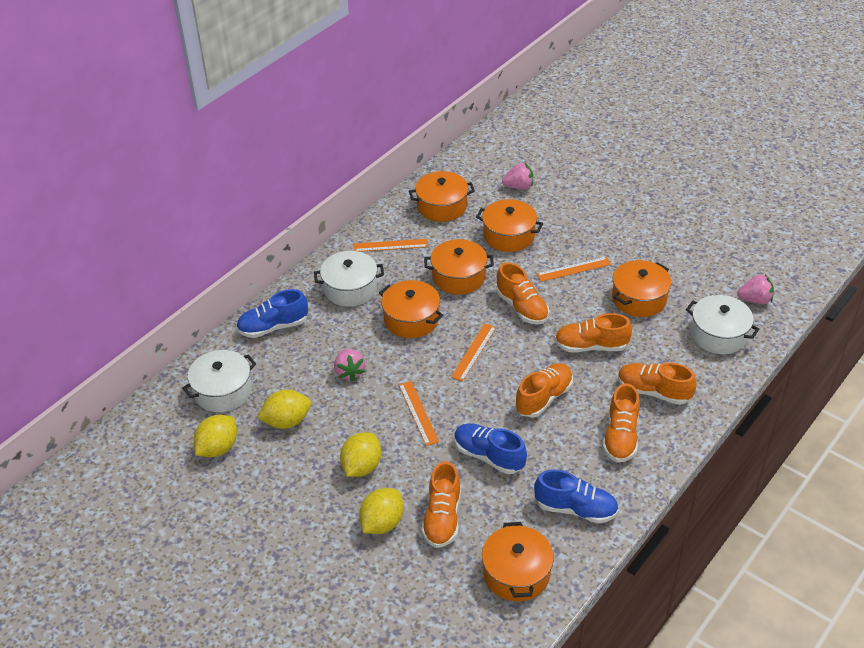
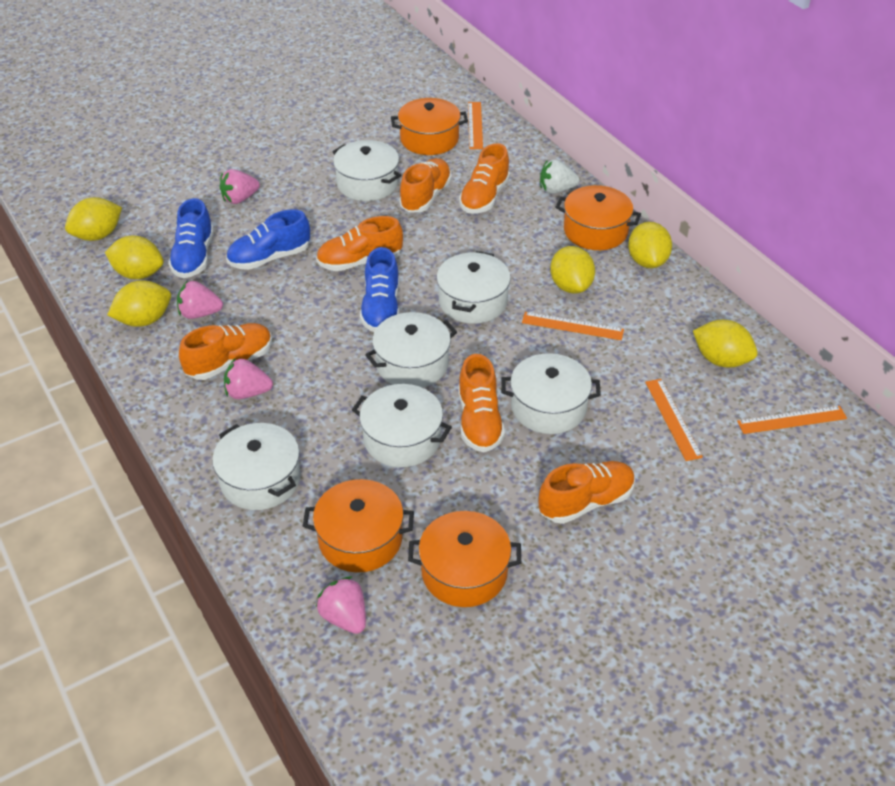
orange pot: 6 -> 4
pink strawberry: 3 -> 4
white pot: 3 -> 6
white strawberry: 0 -> 1
yellow lemon: 4 -> 6

